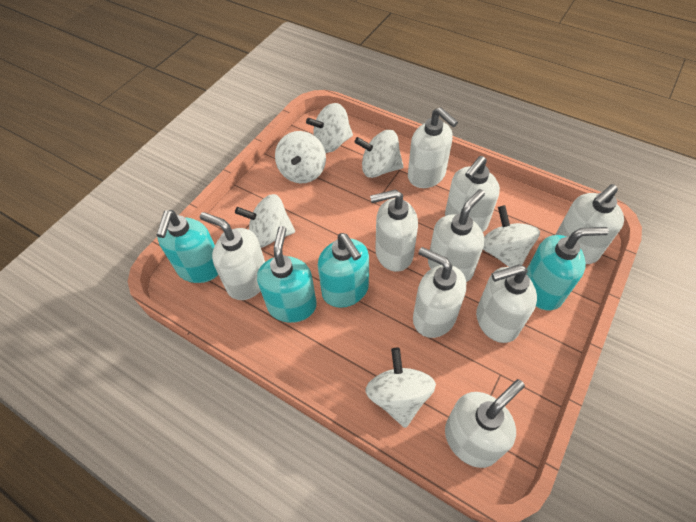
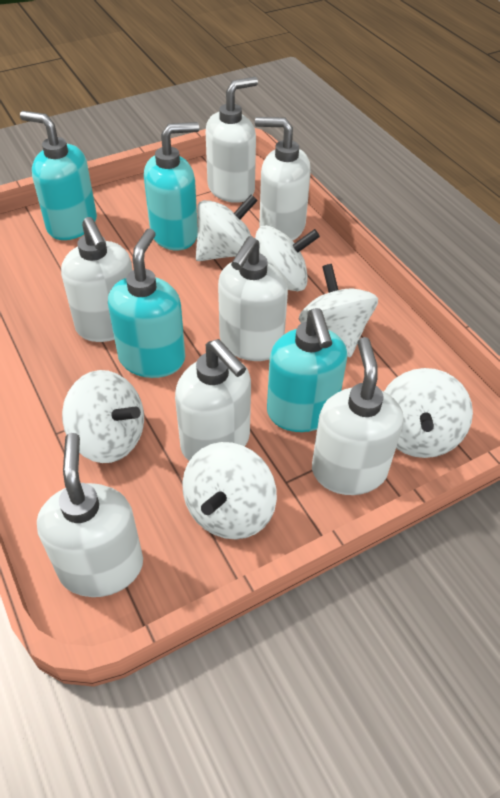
white soap dispenser: 9 -> 7

